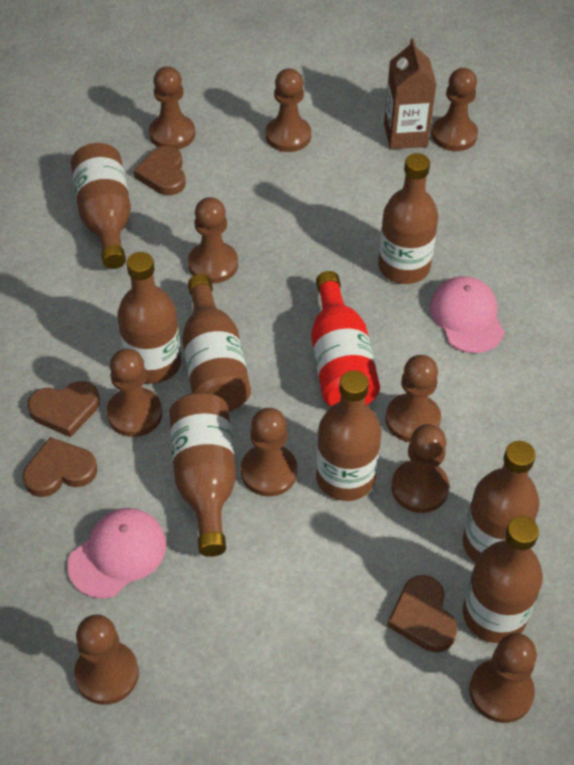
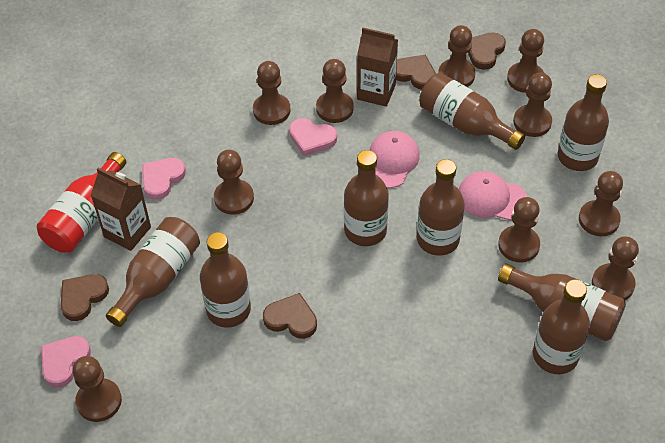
brown carton: 1 -> 2
pink heart: 0 -> 3

